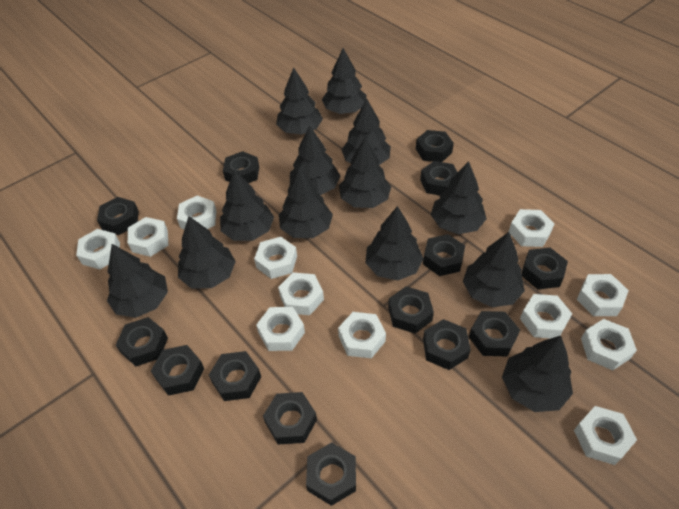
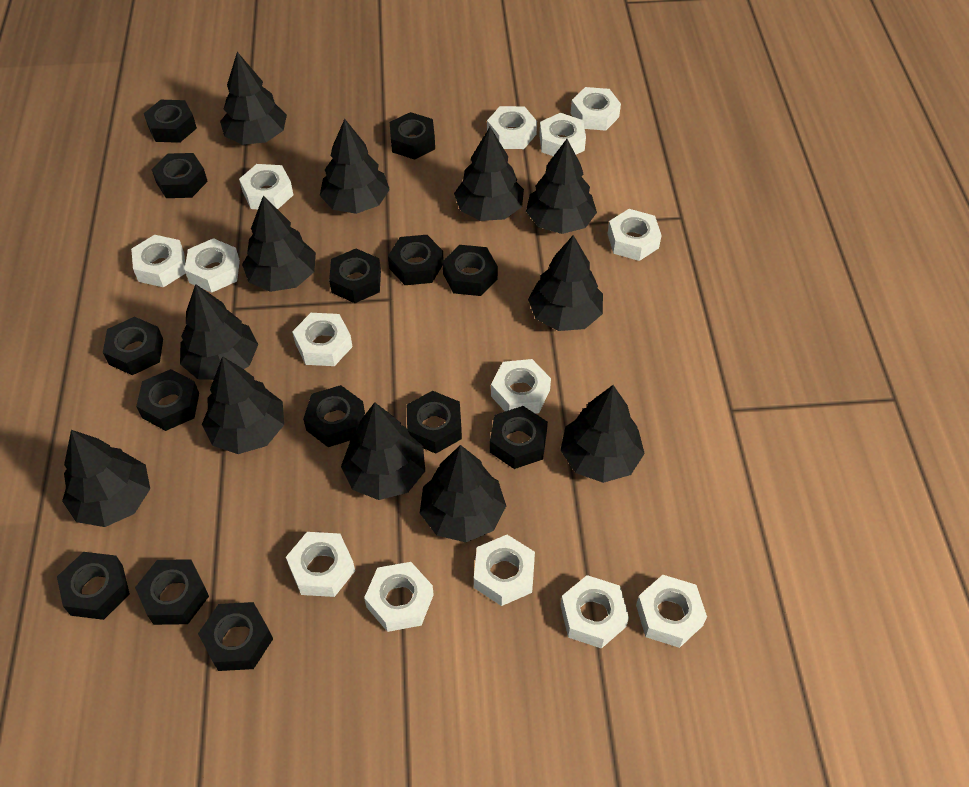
black tree: 13 -> 12
white nut: 12 -> 14

